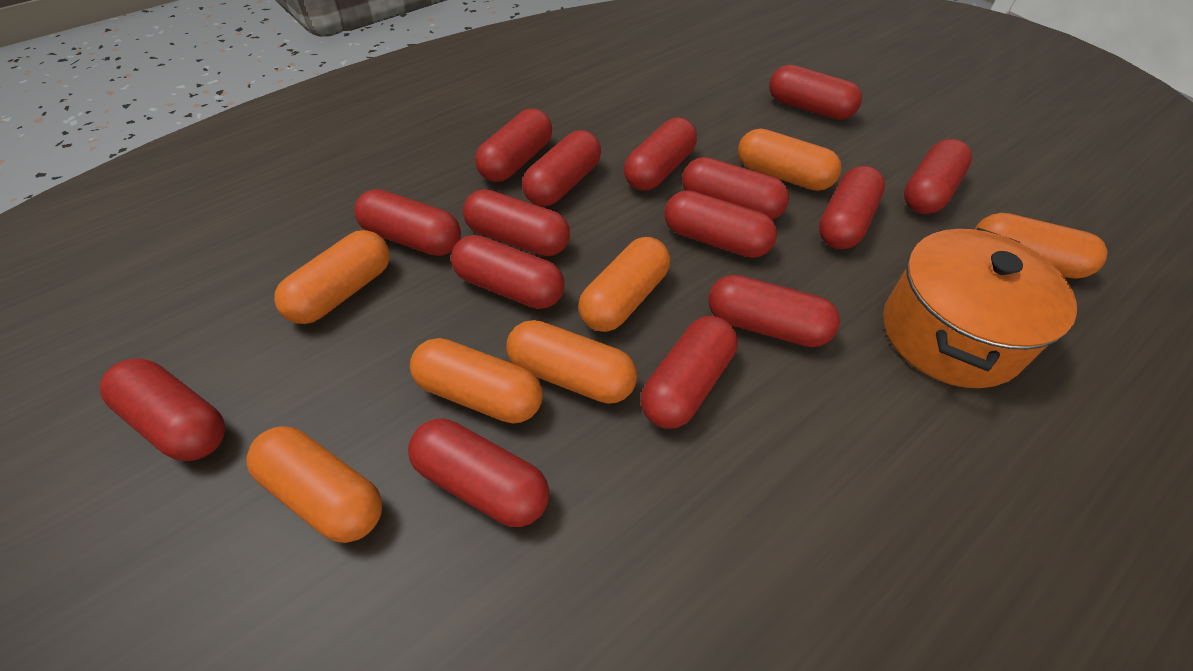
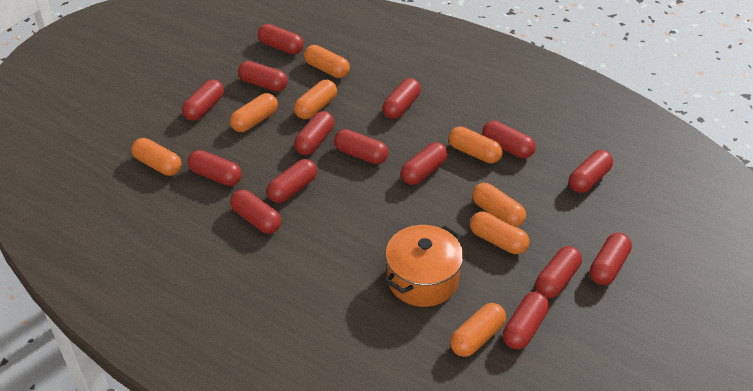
orange capsule: 7 -> 8

